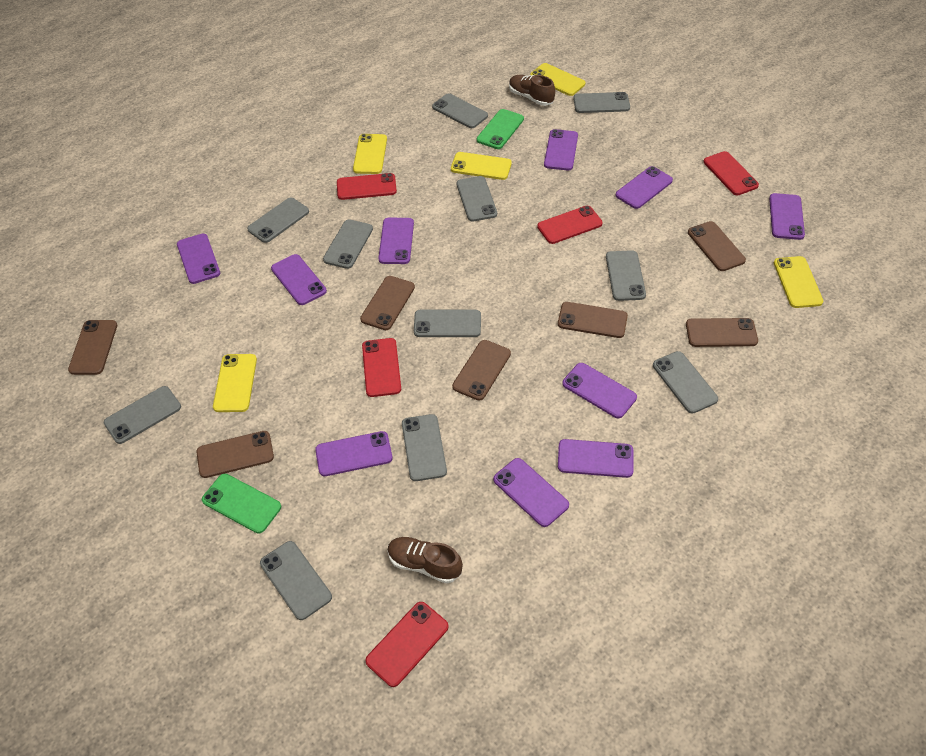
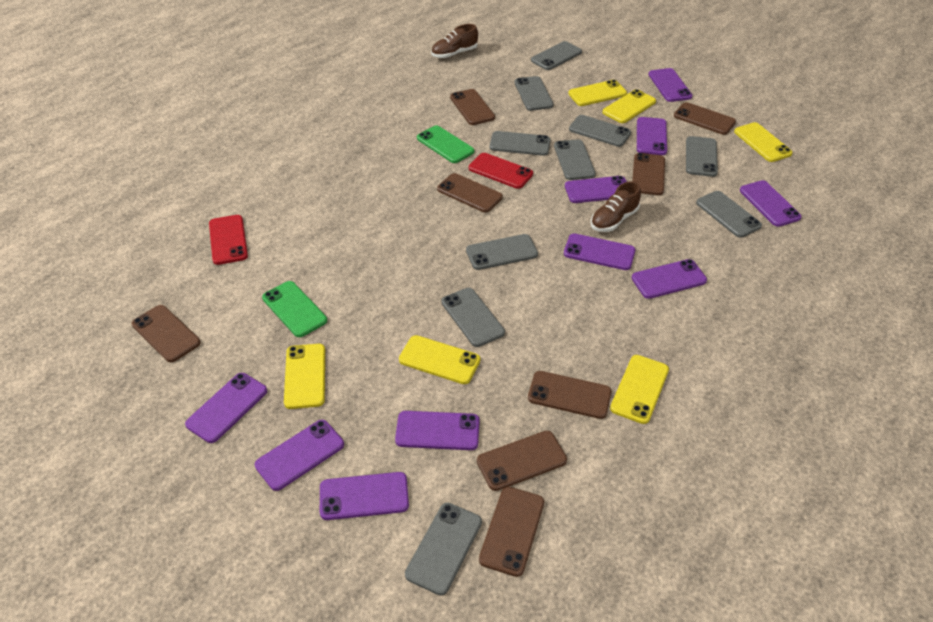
brown phone: 7 -> 8
grey phone: 11 -> 10
red phone: 5 -> 2
yellow phone: 5 -> 6

